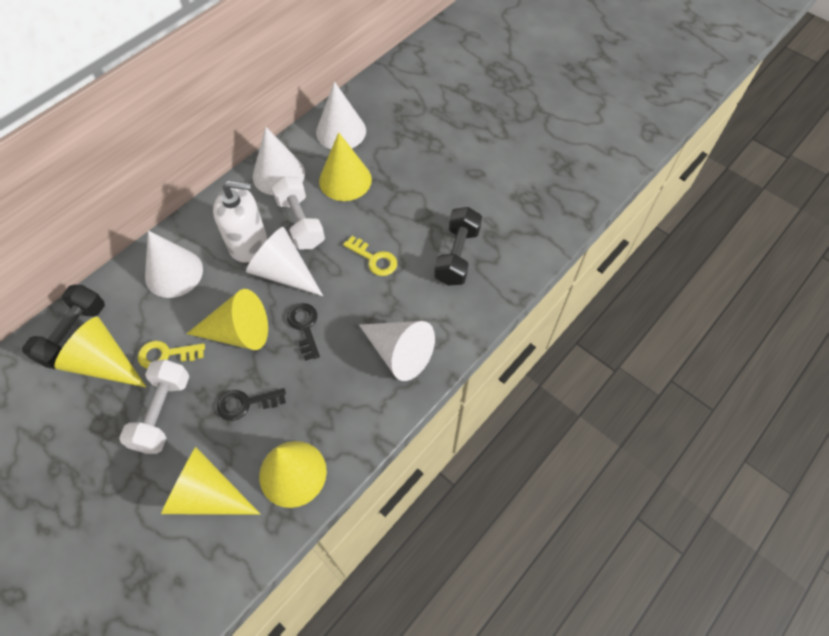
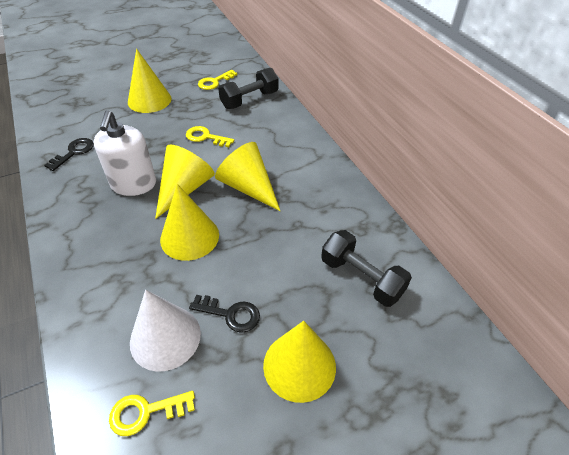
white cone: 5 -> 1
white dumbbell: 2 -> 0
yellow key: 2 -> 3

